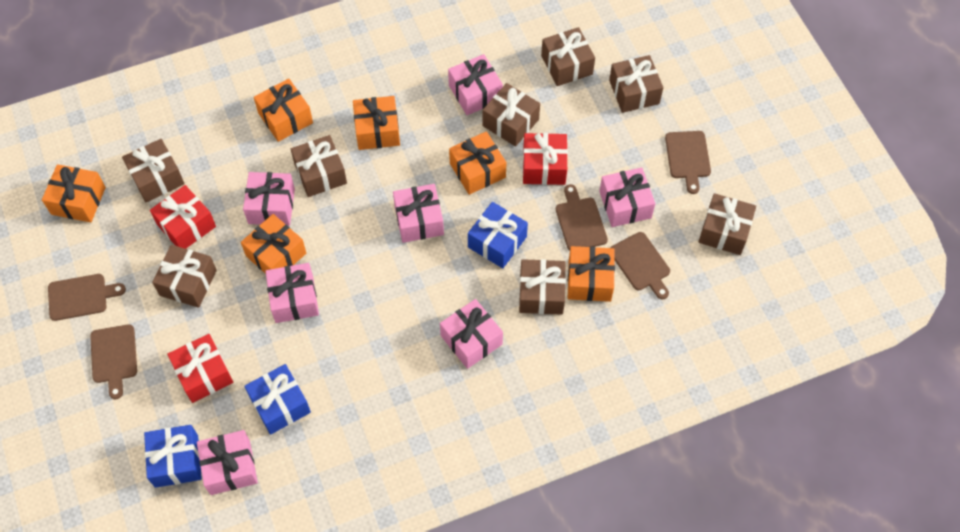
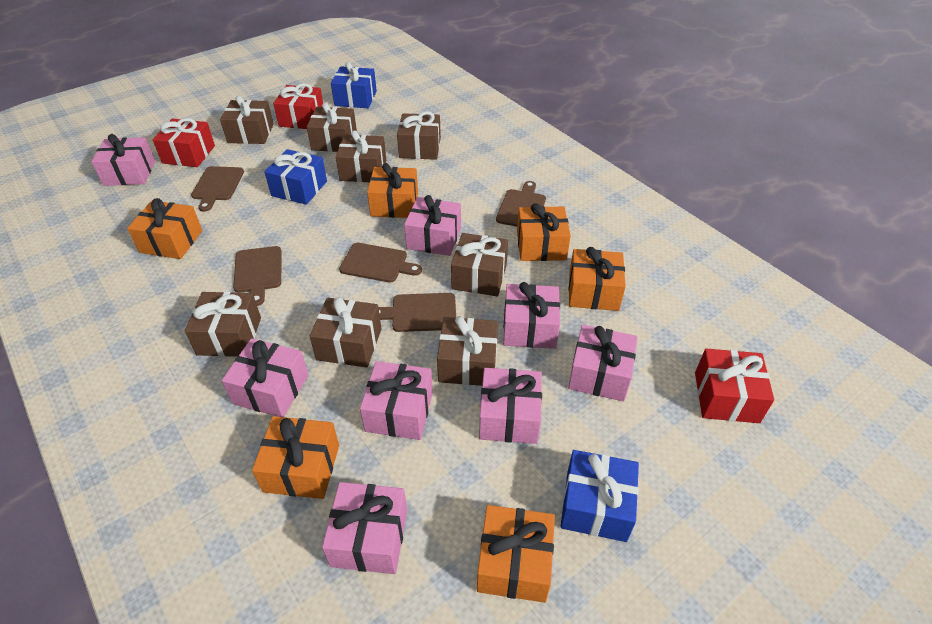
pink gift: 7 -> 8

